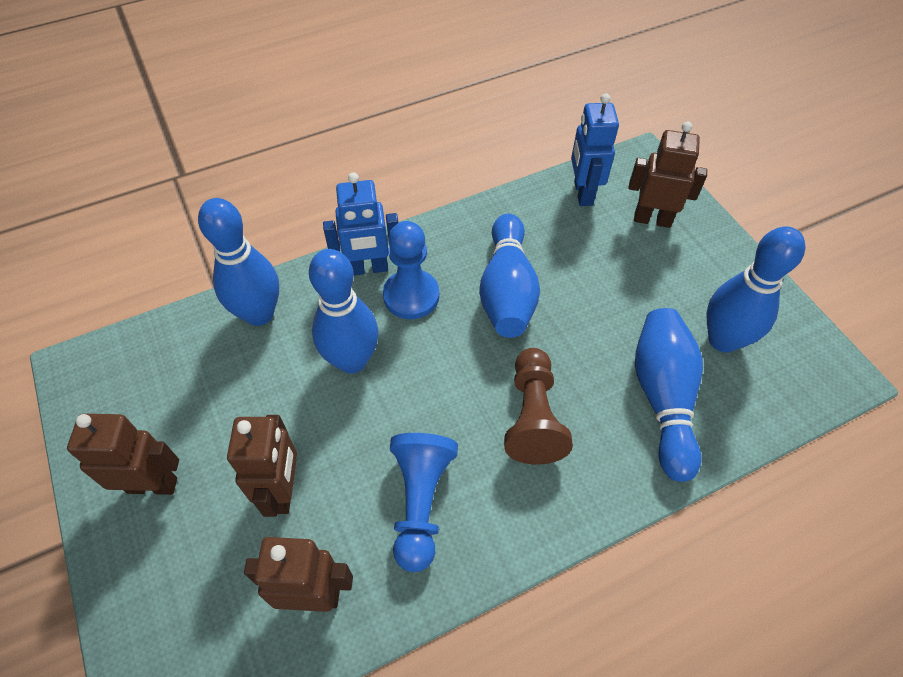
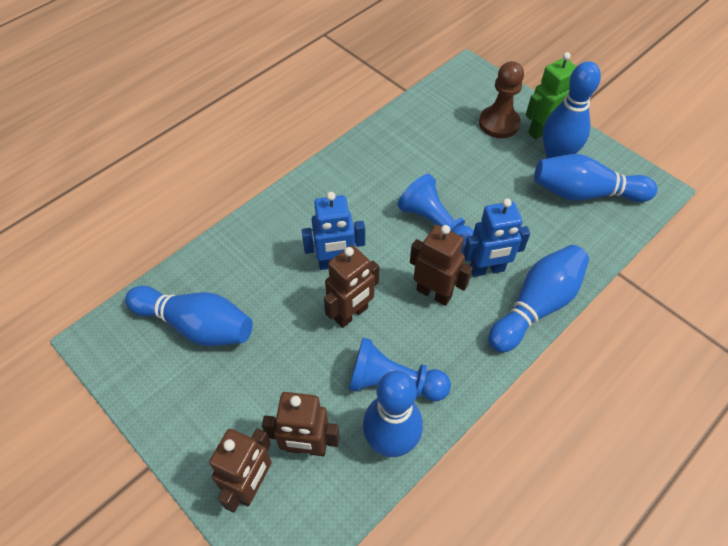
green robot: 0 -> 1

